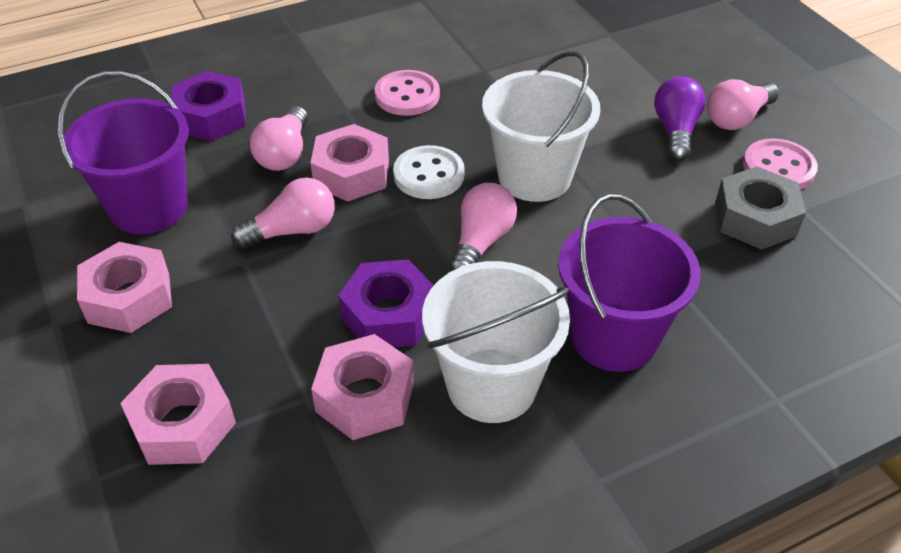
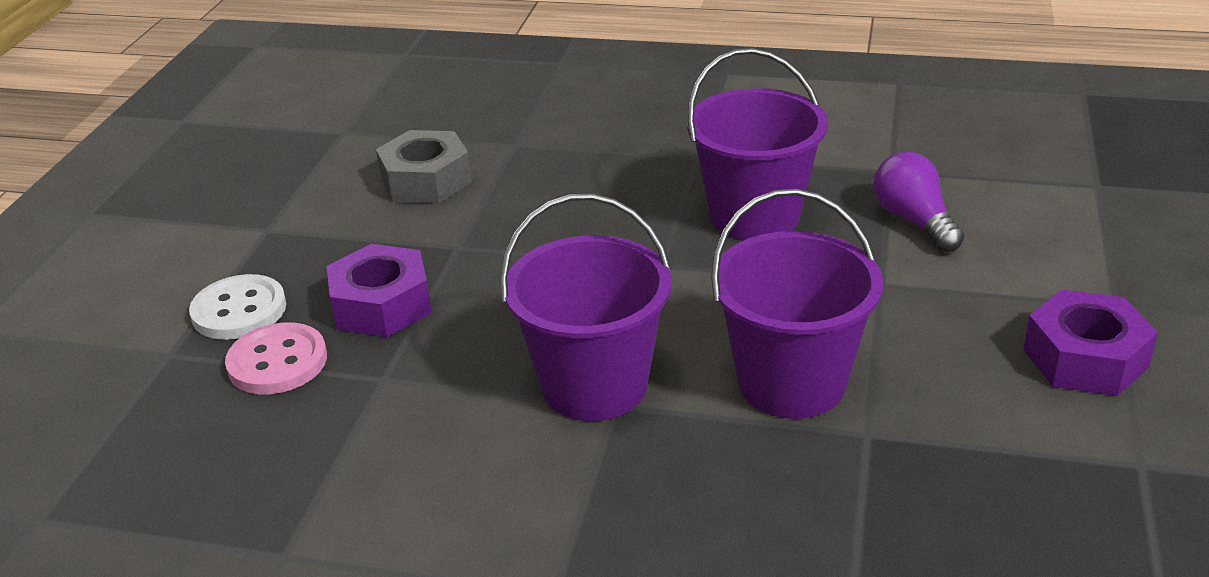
pink button: 2 -> 1
pink light bulb: 4 -> 0
pink nut: 4 -> 0
purple bucket: 2 -> 3
white bucket: 2 -> 0

